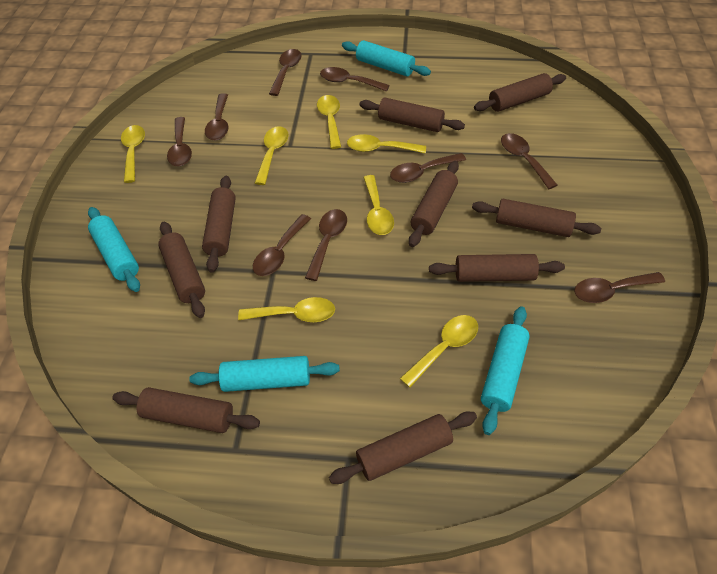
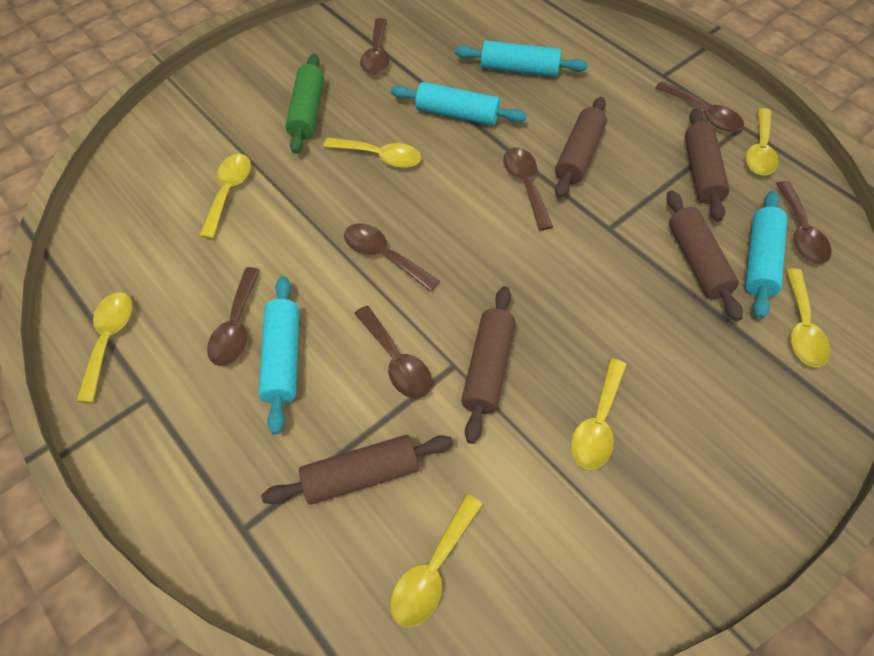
brown rolling pin: 9 -> 5
brown spoon: 9 -> 7
green rolling pin: 0 -> 1

